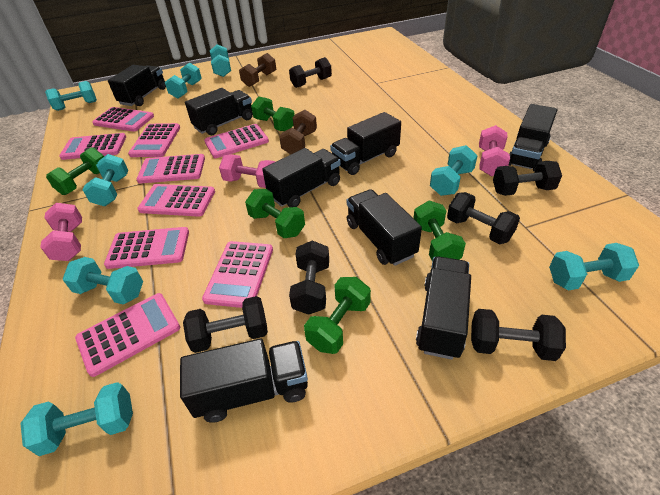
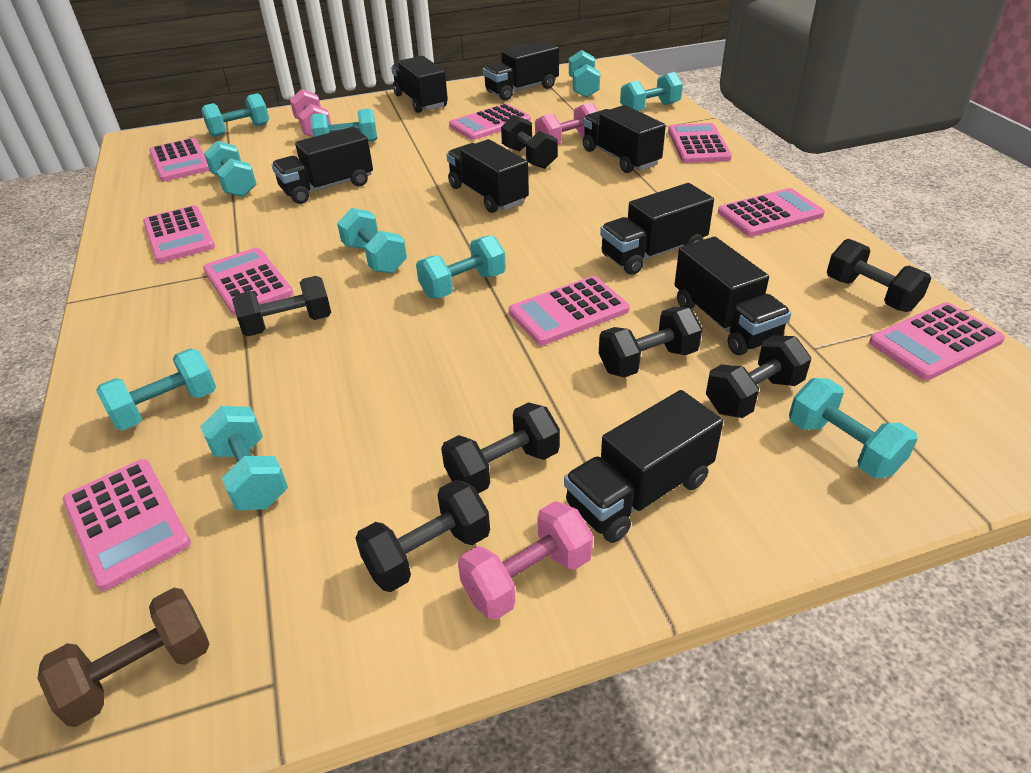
black dumbbell: 6 -> 7
brown dumbbell: 2 -> 1
green dumbbell: 5 -> 0
turquoise dumbbell: 8 -> 10

